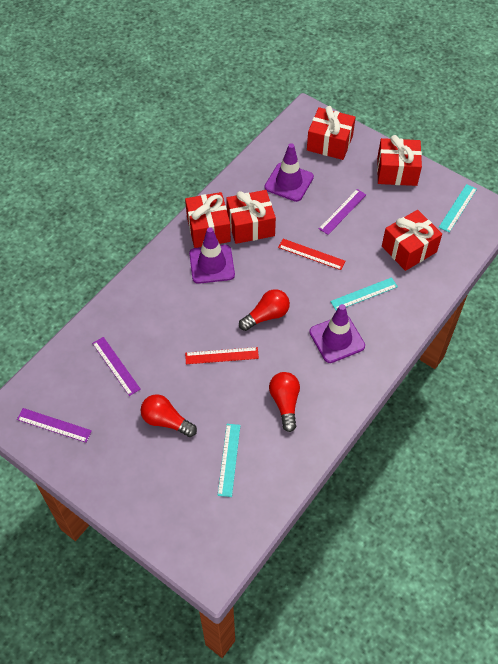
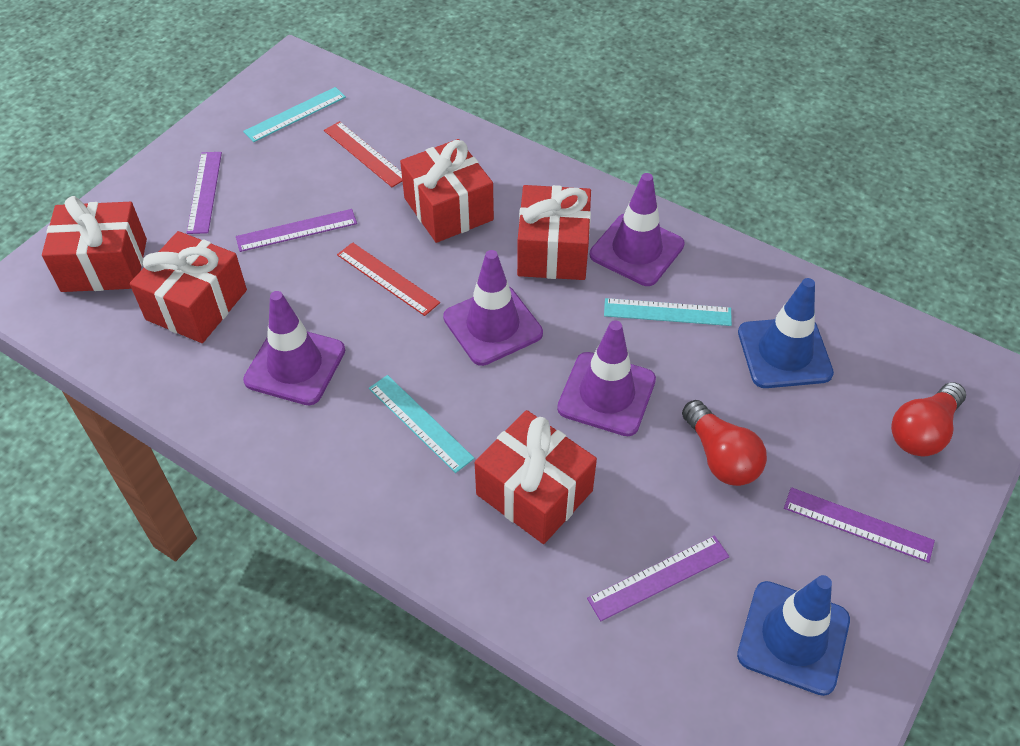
blue traffic cone: 0 -> 2
purple ruler: 3 -> 4
purple traffic cone: 3 -> 4
red light bulb: 3 -> 2

